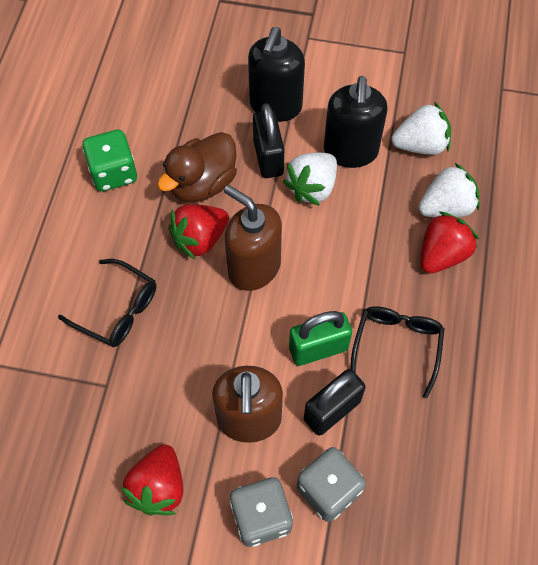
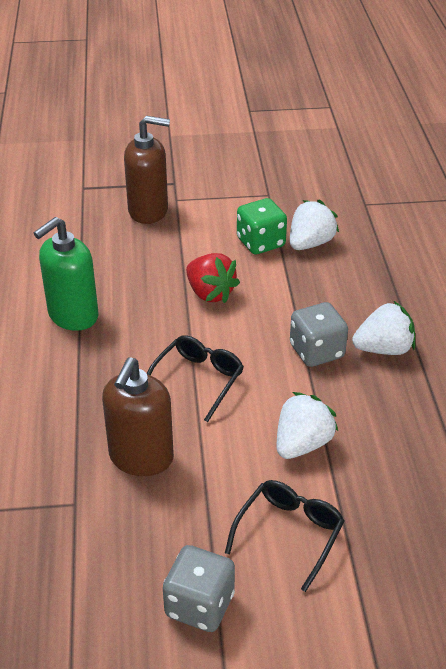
black padlock: 2 -> 0
black soap dispenser: 2 -> 0
brown duck: 1 -> 0
green padlock: 1 -> 0
green soap dispenser: 0 -> 1
red strawberry: 3 -> 1

